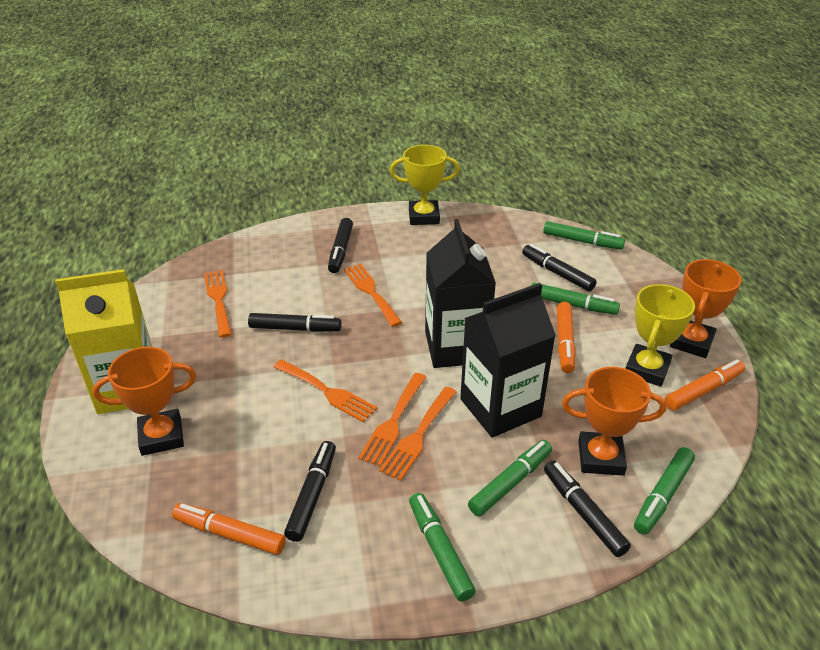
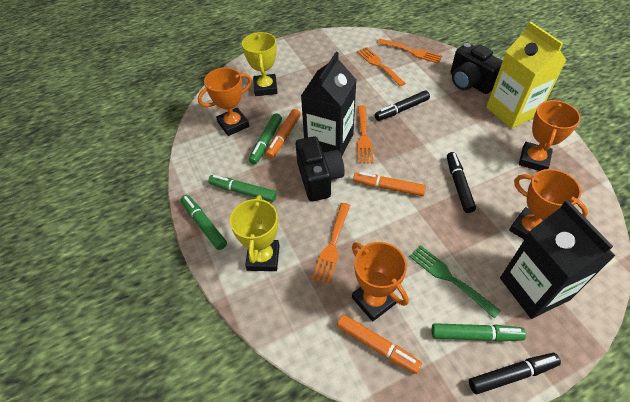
black camera: 0 -> 2
black marker: 5 -> 3
green fork: 0 -> 1
green marker: 5 -> 4
orange fork: 5 -> 4
orange trophy: 3 -> 4

